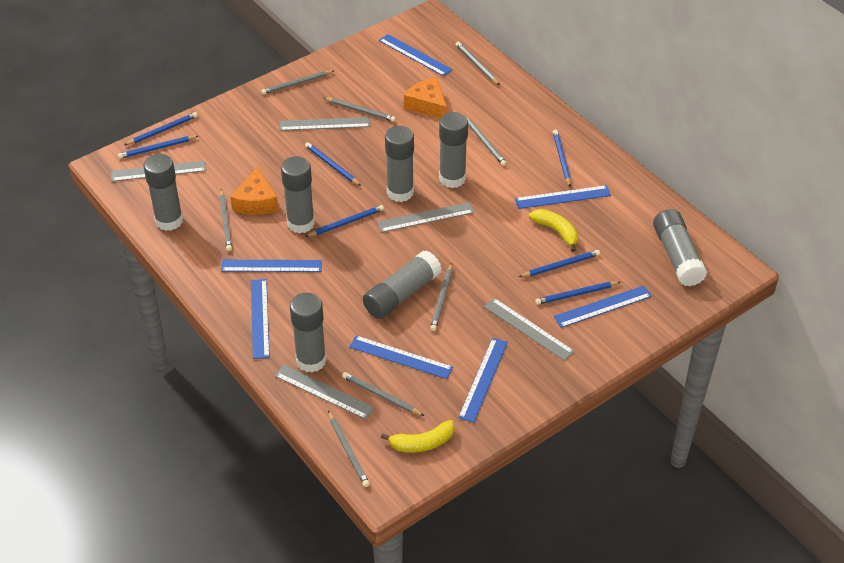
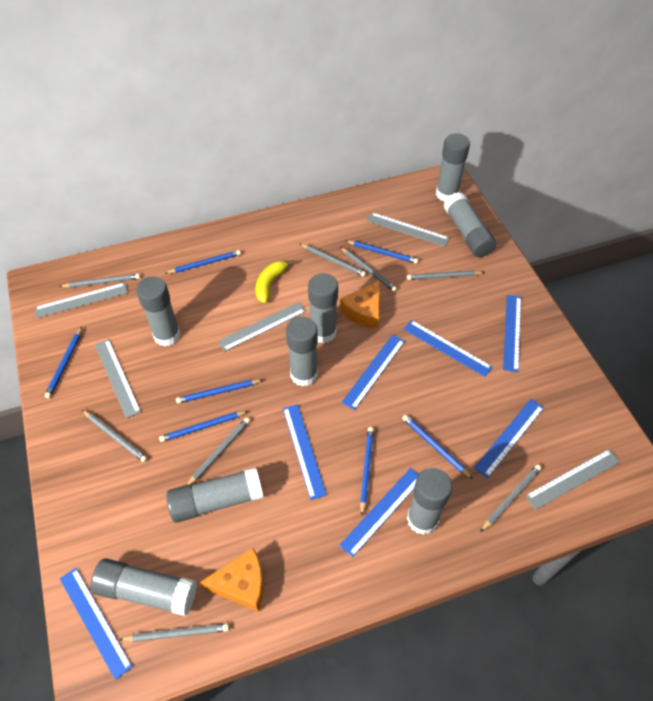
grey glue stick: 7 -> 8
yellow banana: 2 -> 1

